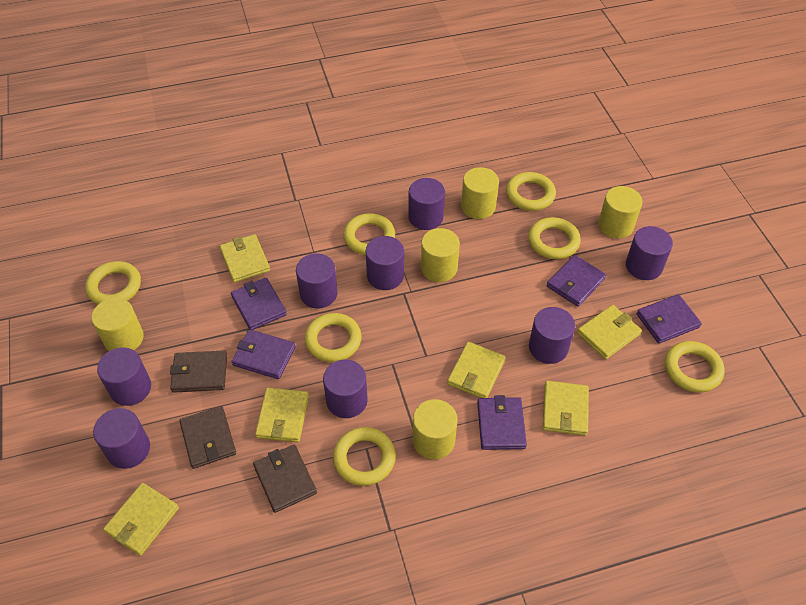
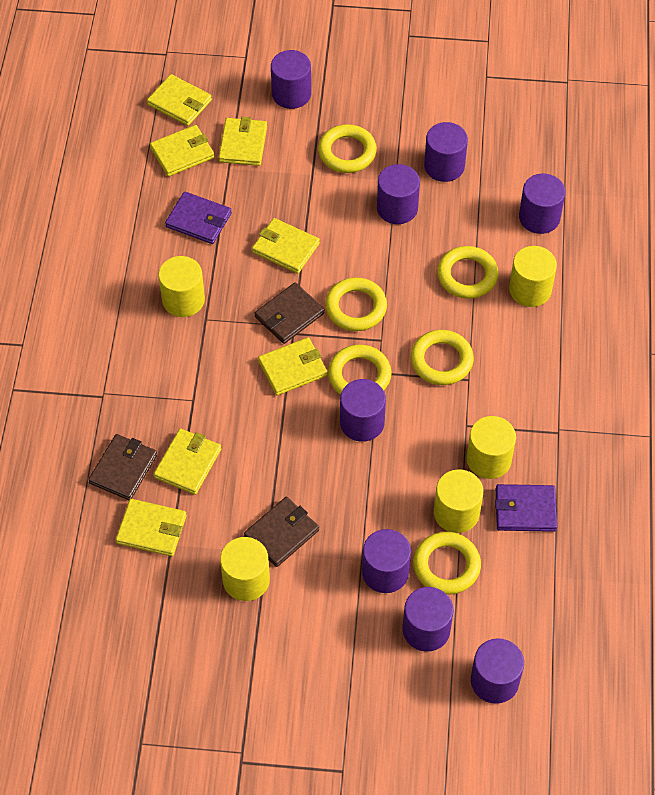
purple wallet: 5 -> 2
yellow ring: 7 -> 6
yellow wallet: 6 -> 7

